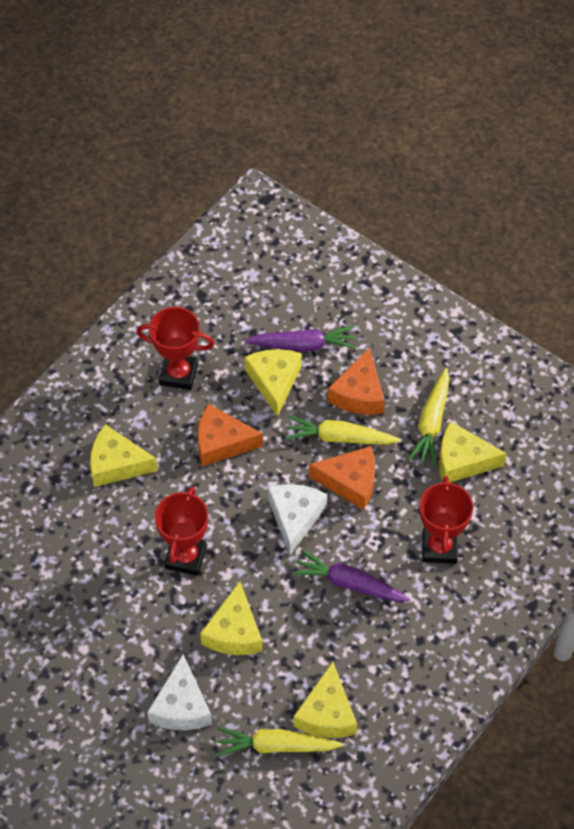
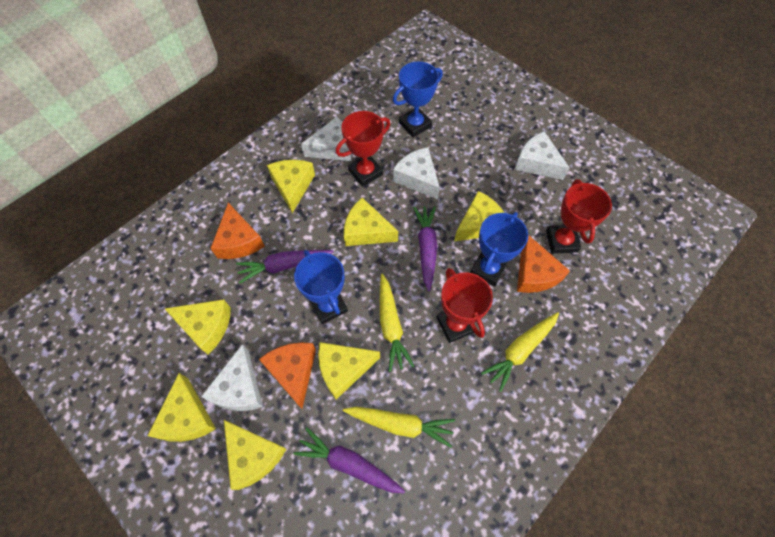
blue trophy: 0 -> 3
purple carrot: 2 -> 3
white cheese: 2 -> 4
yellow cheese: 5 -> 7

